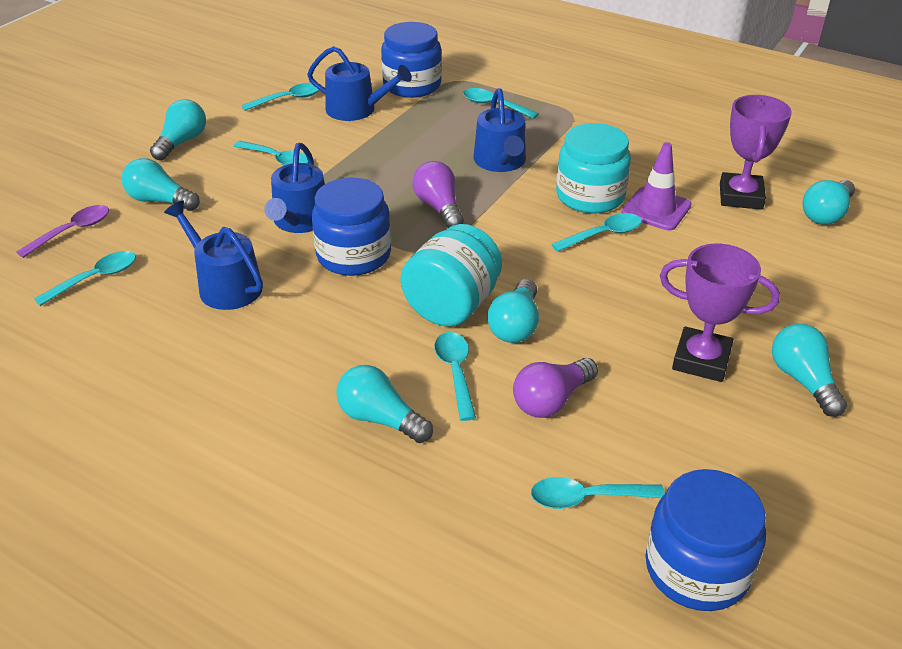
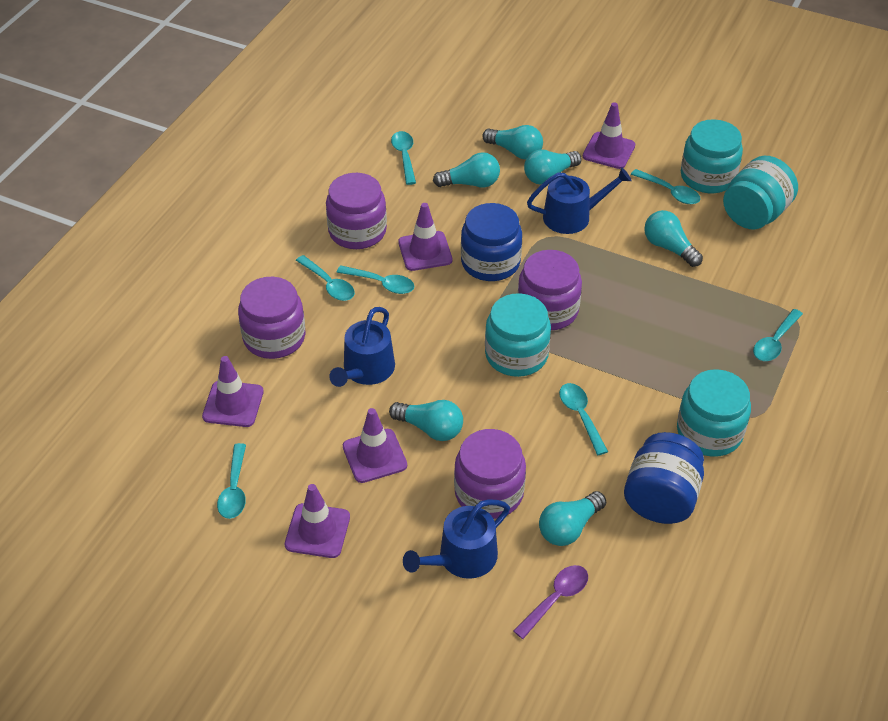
blue jar: 3 -> 2
blue watering can: 4 -> 3
purple jar: 0 -> 4
purple light bulb: 2 -> 0
purple traffic cone: 1 -> 5
purple trophy: 2 -> 0
turquoise jar: 2 -> 4

